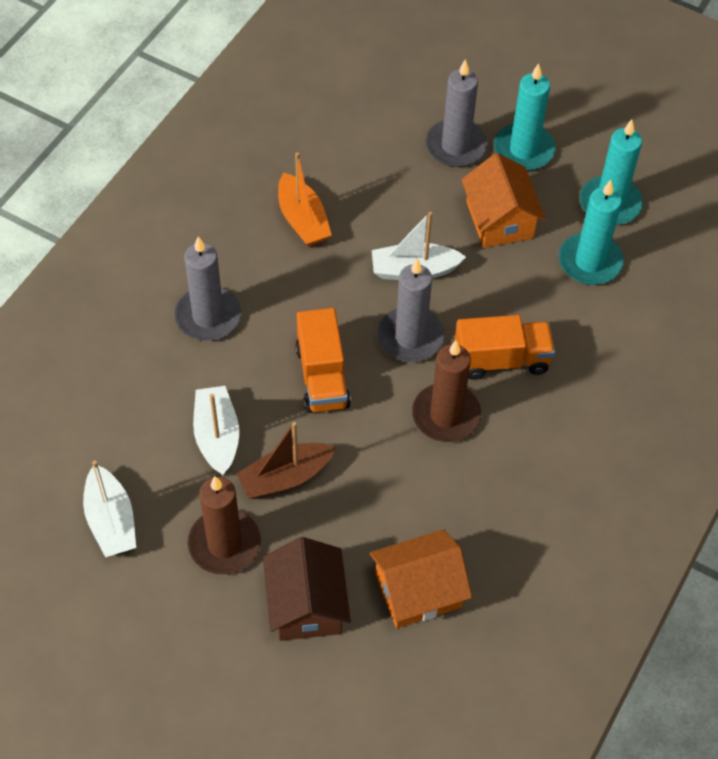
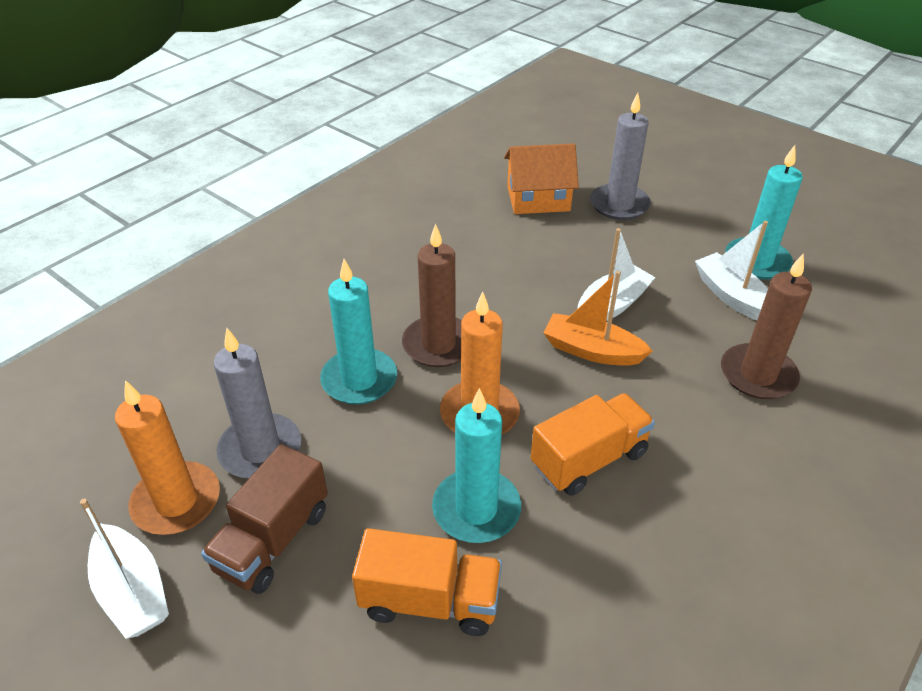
brown boat: 1 -> 0
brown house: 1 -> 0
brown truck: 0 -> 1
grey candle: 3 -> 2
orange candle: 0 -> 2
orange house: 2 -> 1

